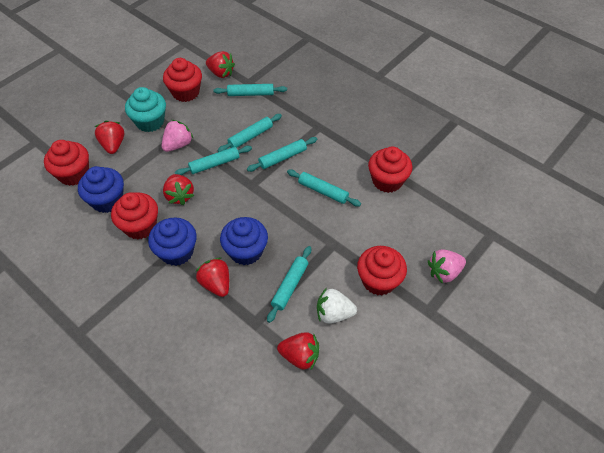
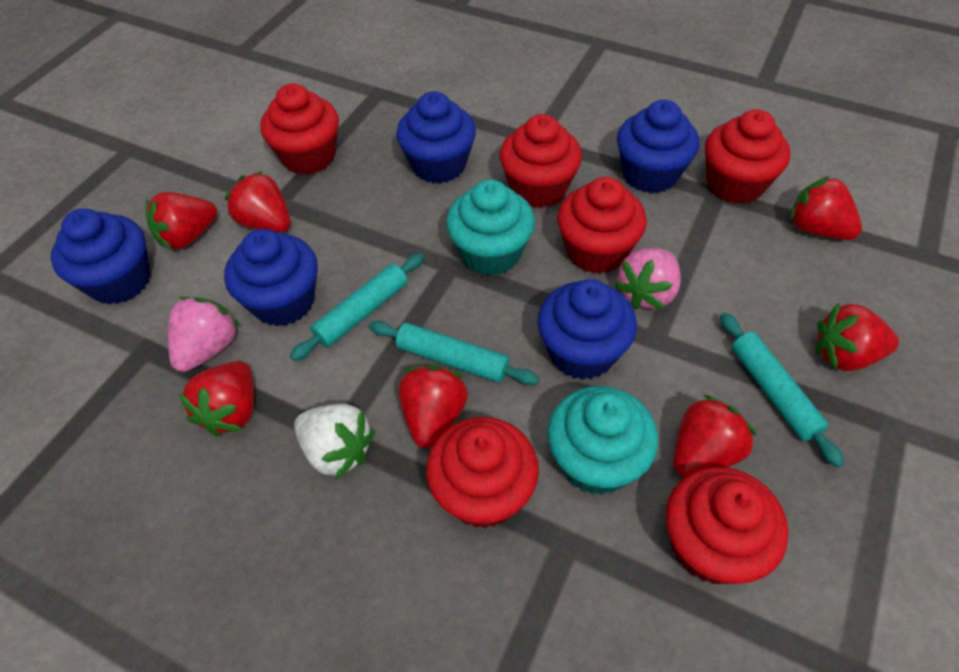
blue cupcake: 3 -> 5
red cupcake: 5 -> 6
red strawberry: 5 -> 7
turquoise cupcake: 1 -> 2
turquoise rolling pin: 6 -> 3

